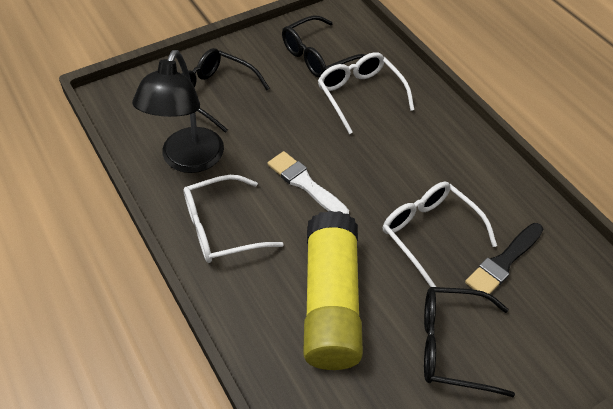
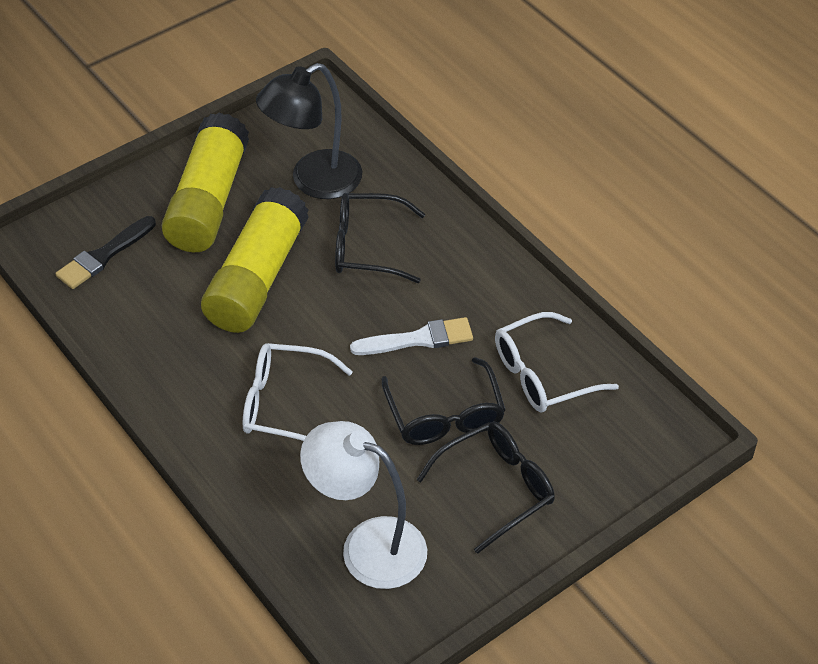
white glasses: 3 -> 2
white lamp: 0 -> 1
yellow glue stick: 1 -> 2

